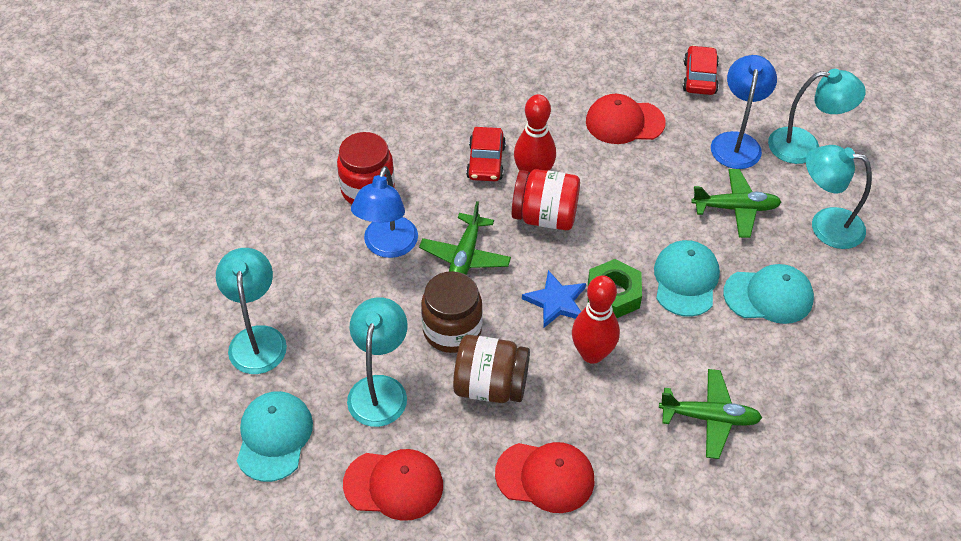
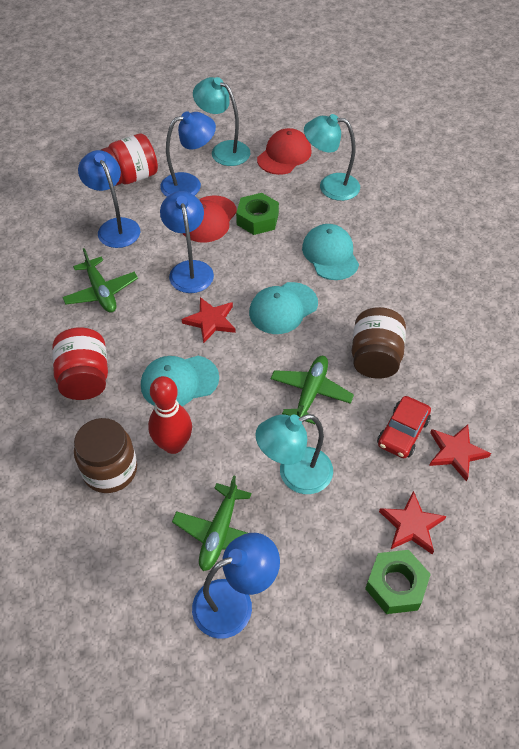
blue lamp: 2 -> 4
blue star: 1 -> 0
green nut: 1 -> 2
red bowling pin: 2 -> 1
red cap: 3 -> 2
red car: 2 -> 1
red star: 0 -> 3
turquoise lamp: 4 -> 3

